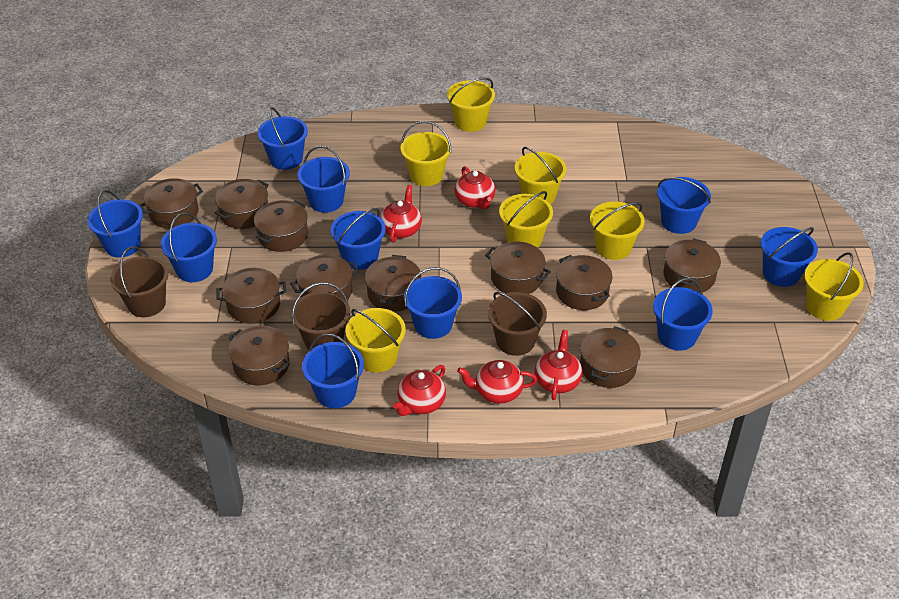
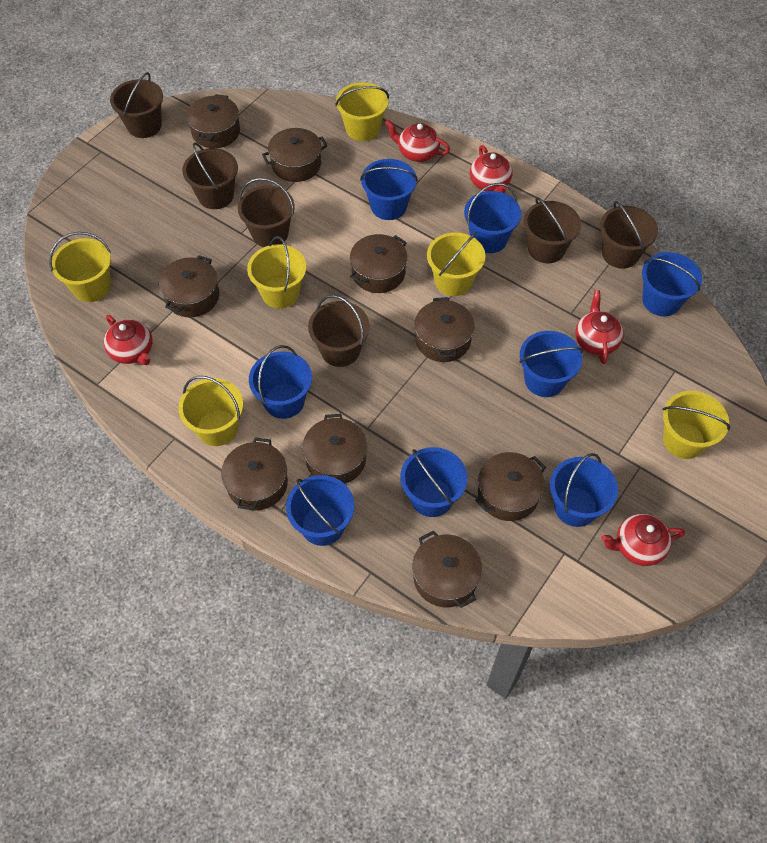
blue bucket: 10 -> 8
brown bucket: 3 -> 6
brown pot: 11 -> 9
yellow bucket: 7 -> 6

